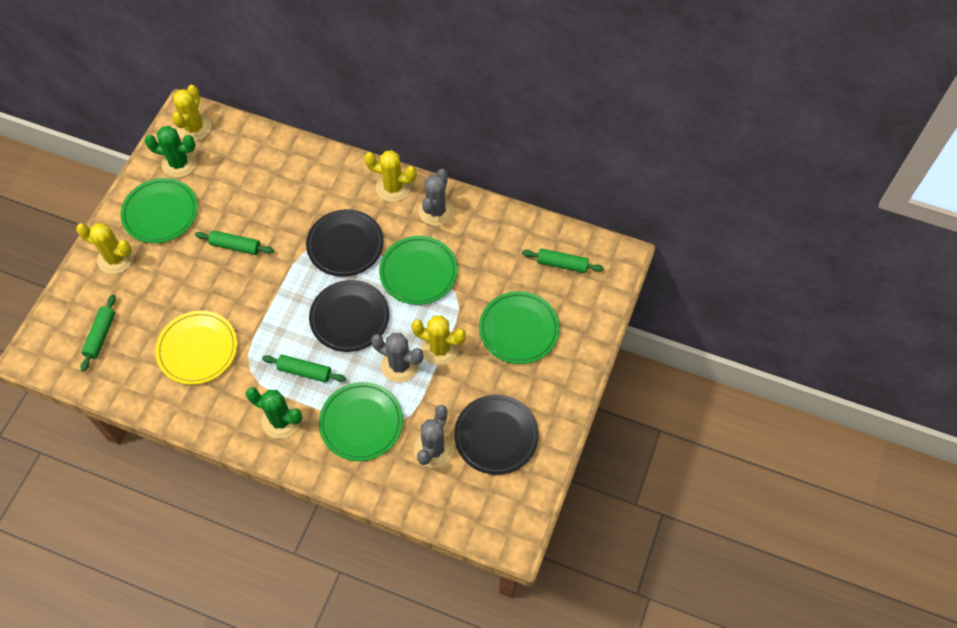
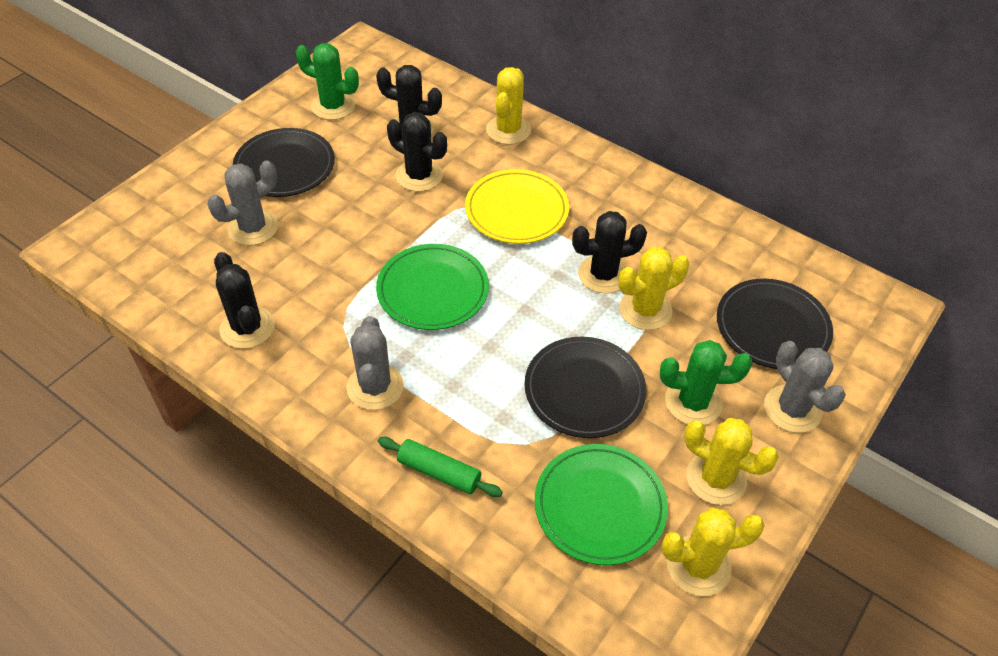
black cactus: 0 -> 4
green plate: 4 -> 2
green rolling pin: 4 -> 1

